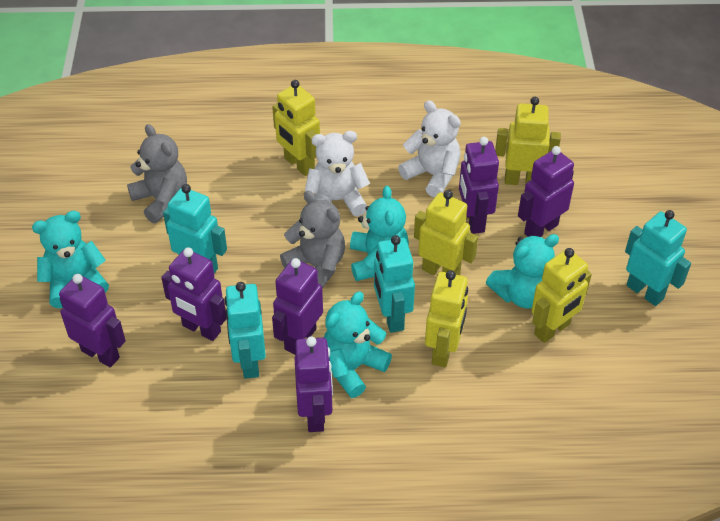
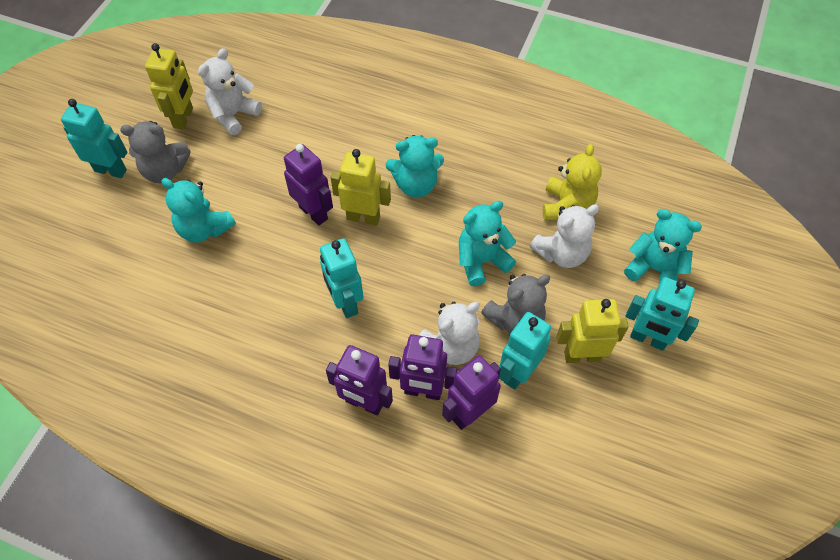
purple robot: 6 -> 4
white teddy bear: 2 -> 3
yellow robot: 5 -> 3
yellow teddy bear: 0 -> 1

